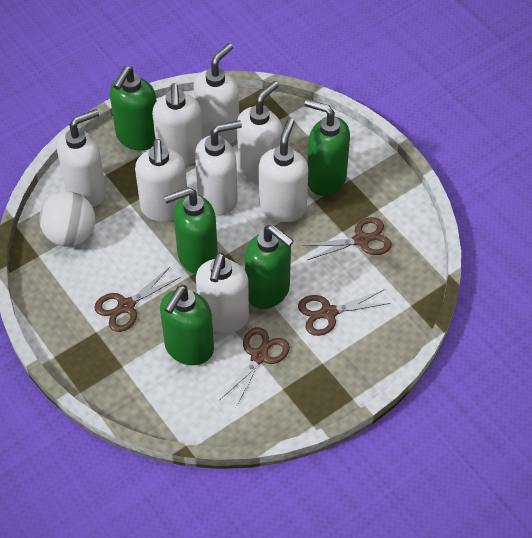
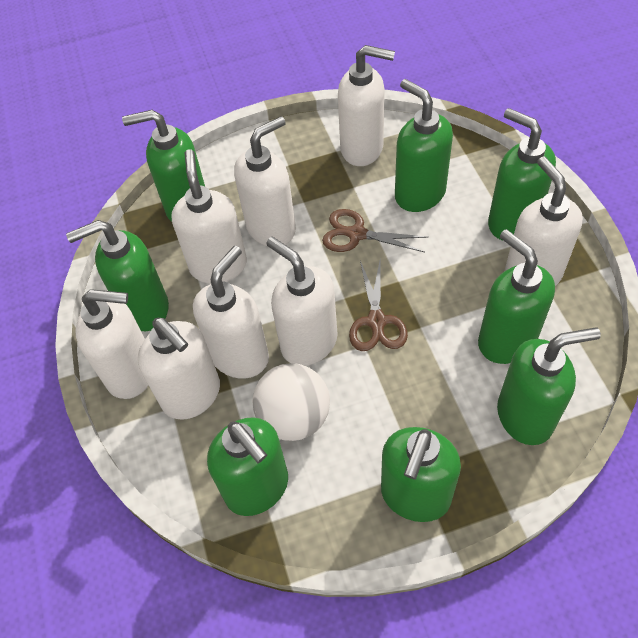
brown scissors: 4 -> 2
green soap dispenser: 5 -> 8

